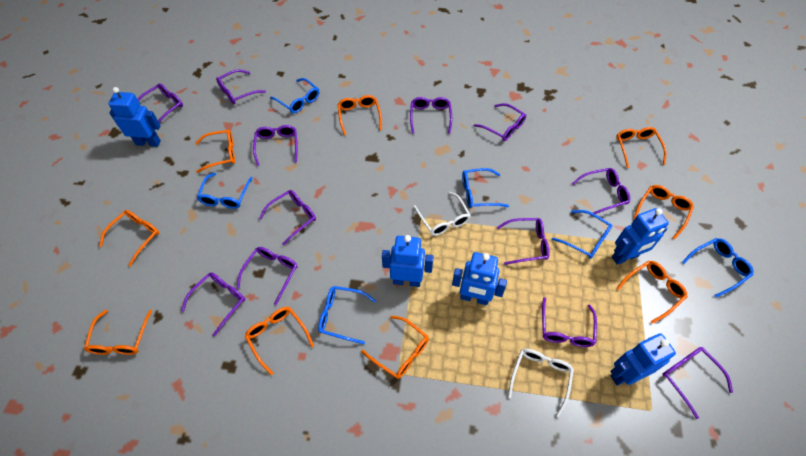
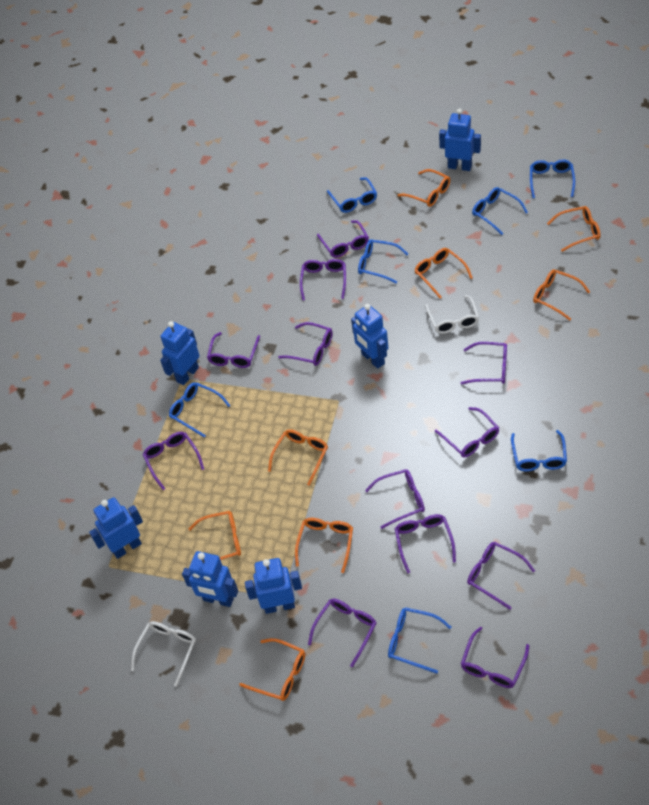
blue glasses: 6 -> 7
blue robot: 5 -> 6
orange glasses: 9 -> 8

